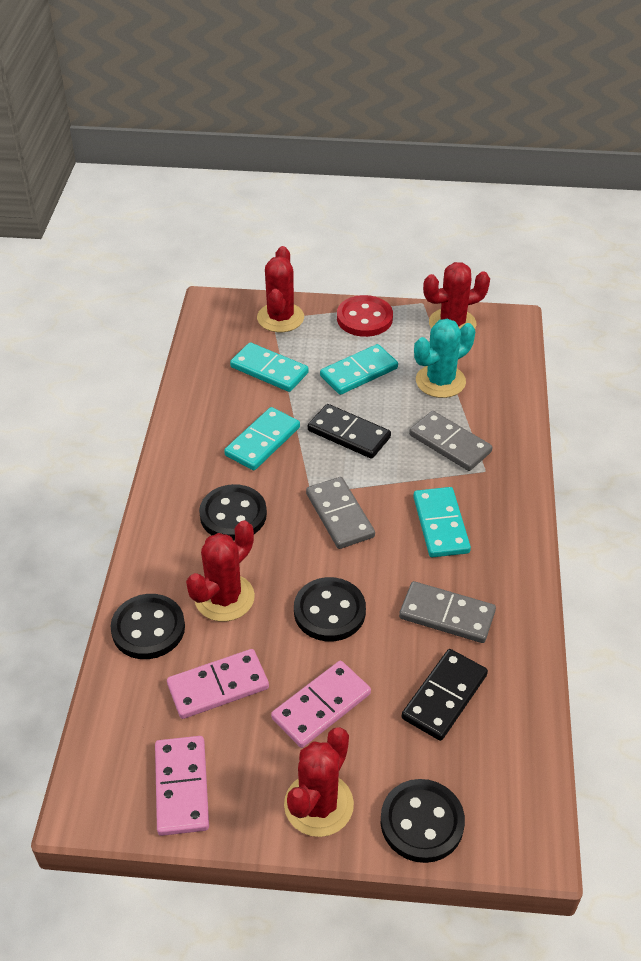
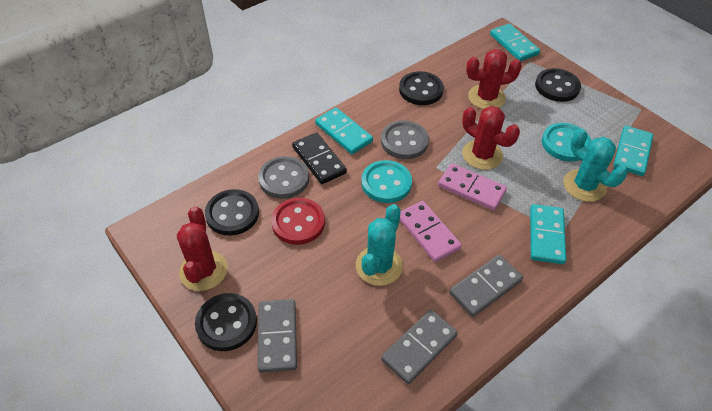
black domino: 2 -> 1
grey button: 0 -> 2
pink domino: 3 -> 2
red cactus: 4 -> 3
turquoise button: 0 -> 2
turquoise cactus: 1 -> 2

